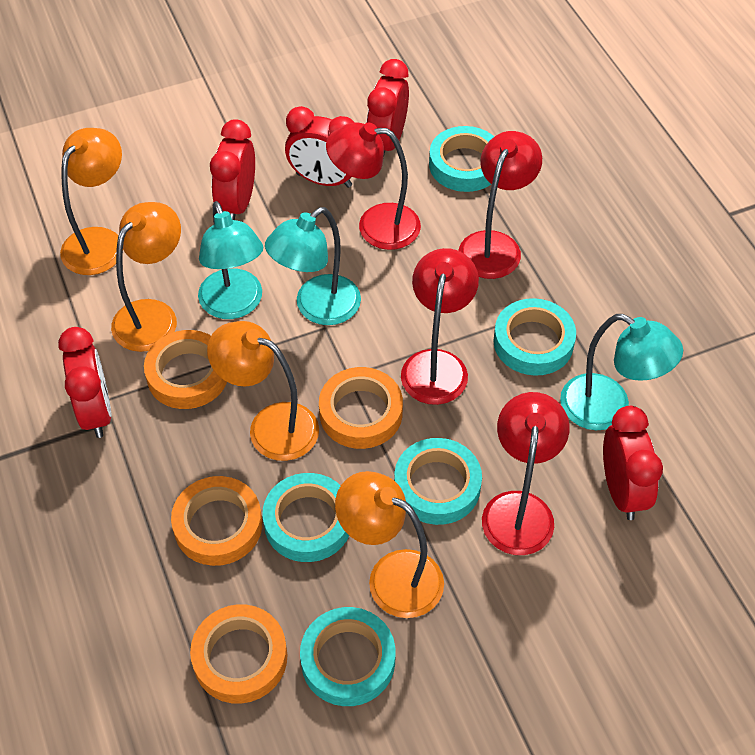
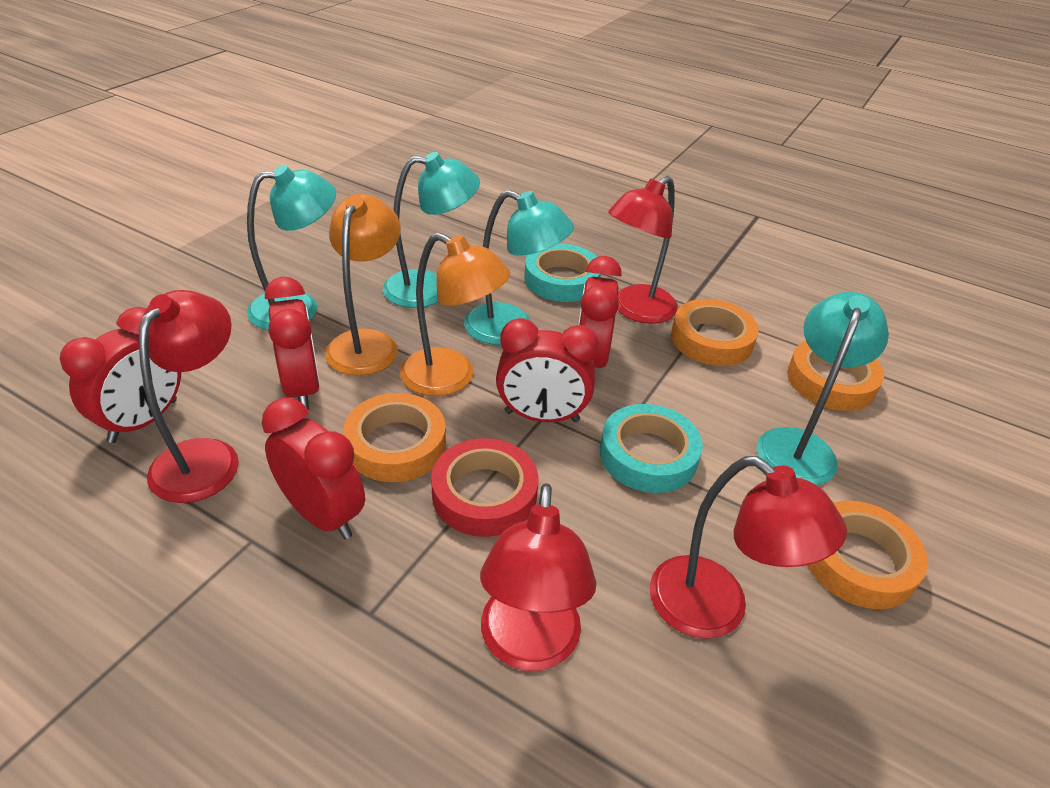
orange lamp: 4 -> 2
red tape: 0 -> 1
turquoise lamp: 3 -> 4
turquoise tape: 5 -> 2

